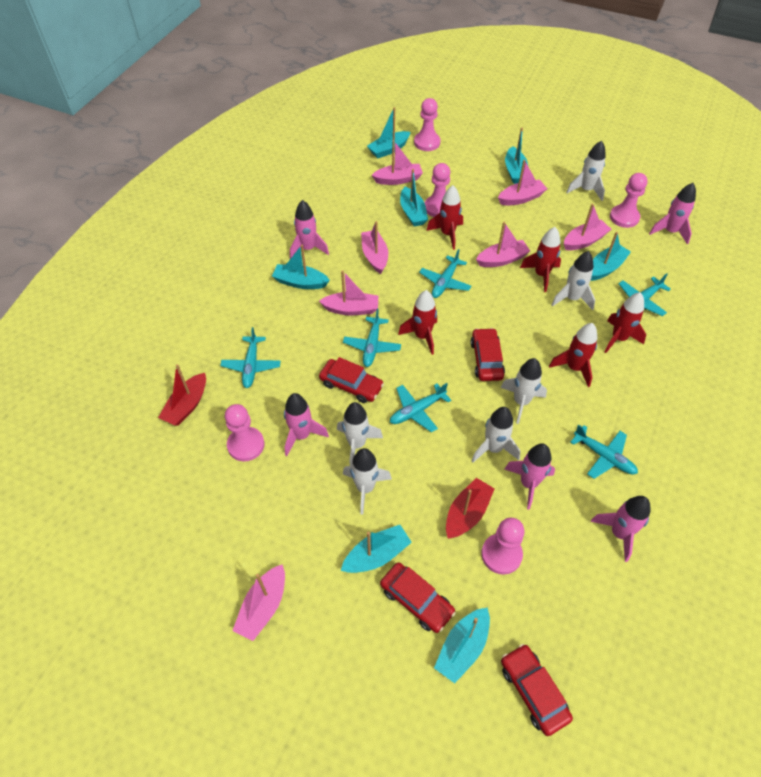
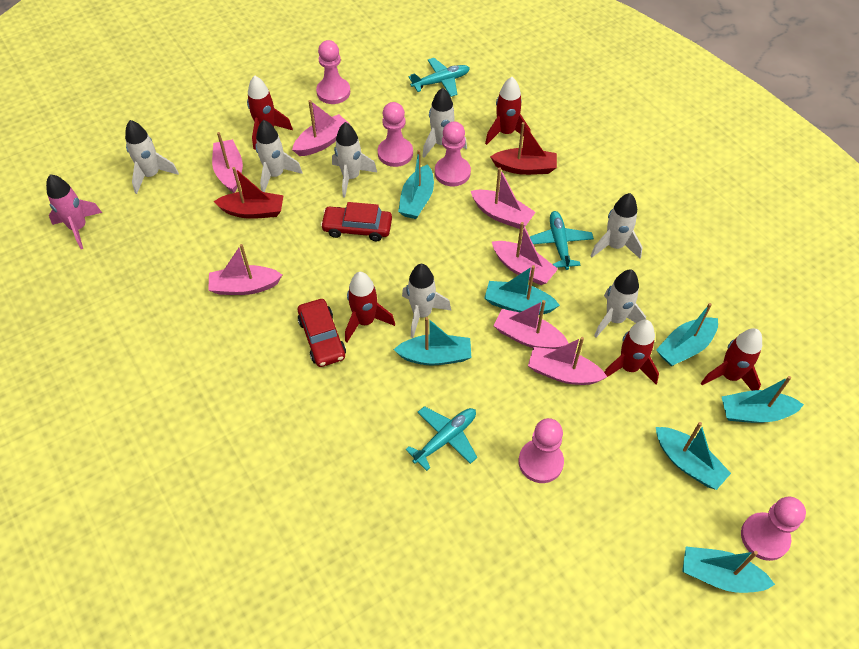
pink rocket: 5 -> 1
red car: 4 -> 2
turquoise plane: 6 -> 3
white rocket: 6 -> 7

